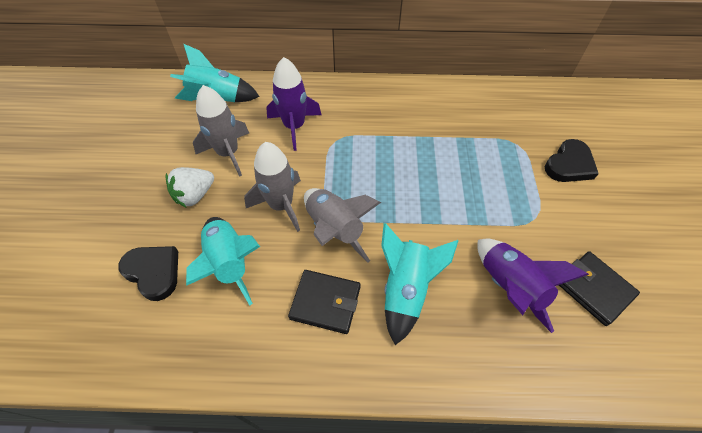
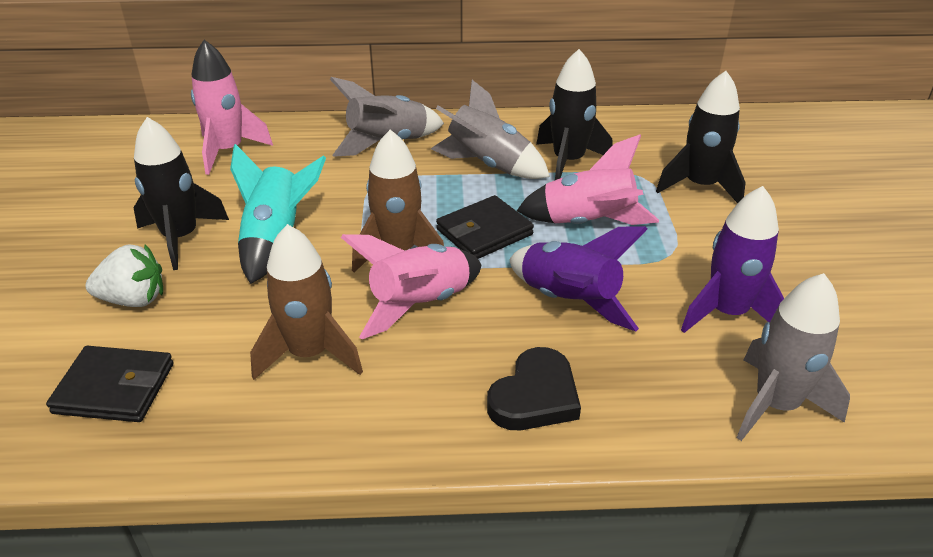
black heart: 2 -> 1
black rocket: 0 -> 3
brown rocket: 0 -> 2
pink rocket: 0 -> 3
turquoise rocket: 3 -> 1

